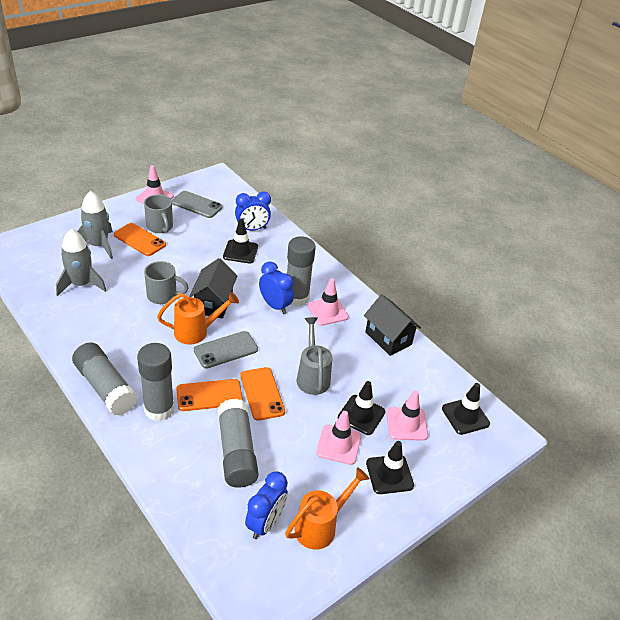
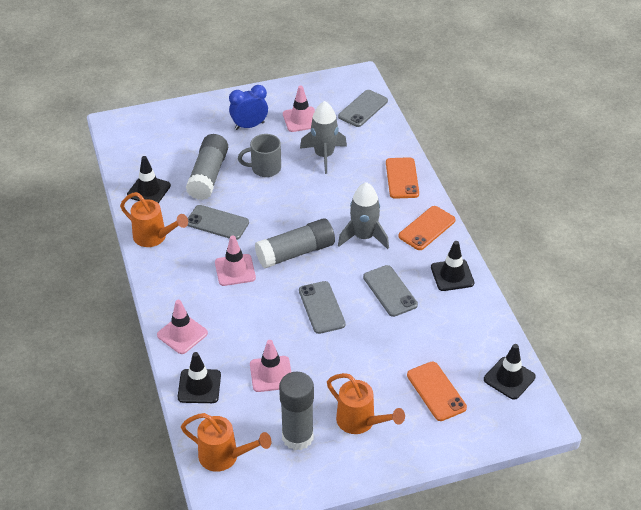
black house: 2 -> 0
blue clock: 3 -> 1
grey glue stick: 4 -> 3
grey mug: 2 -> 1
grey phone: 2 -> 4
grey watering can: 1 -> 0
orange watering can: 2 -> 3

